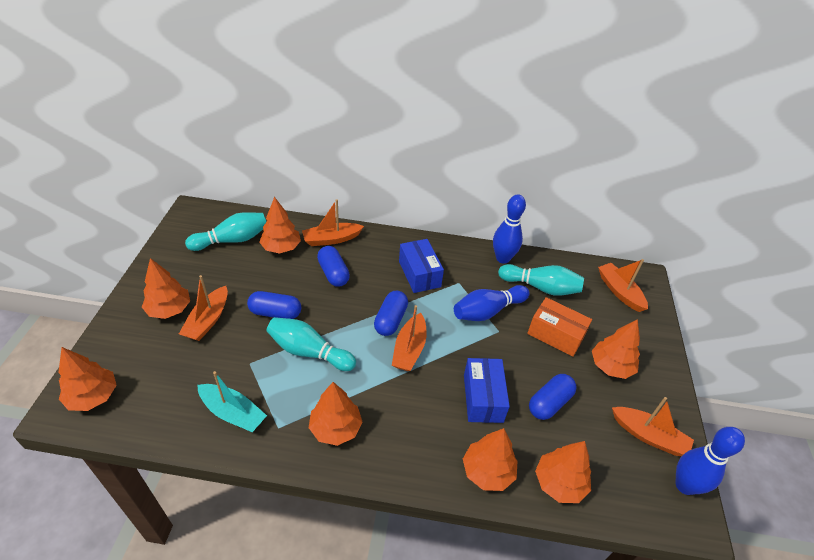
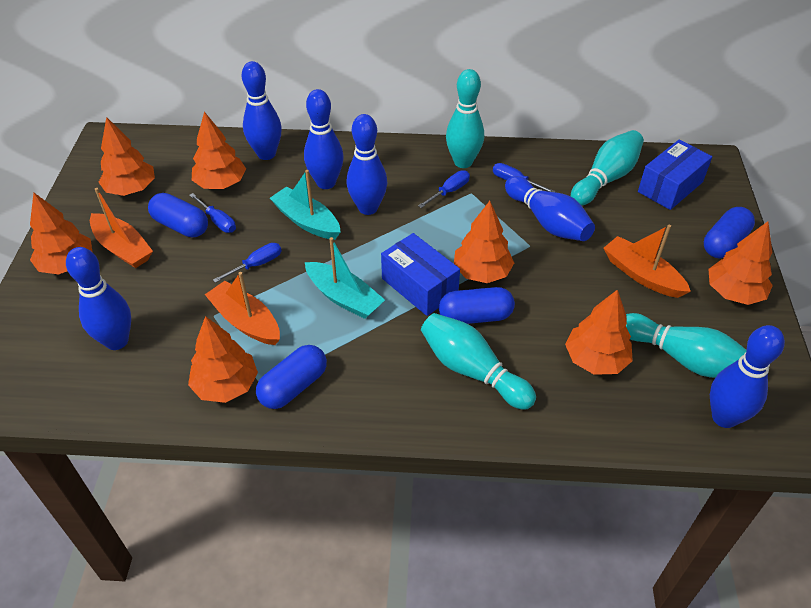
blue bowling pin: 3 -> 6
blue screwdriver: 0 -> 4
orange boat: 5 -> 3
orange box: 1 -> 0
turquoise boat: 1 -> 2
turquoise bowling pin: 3 -> 4

